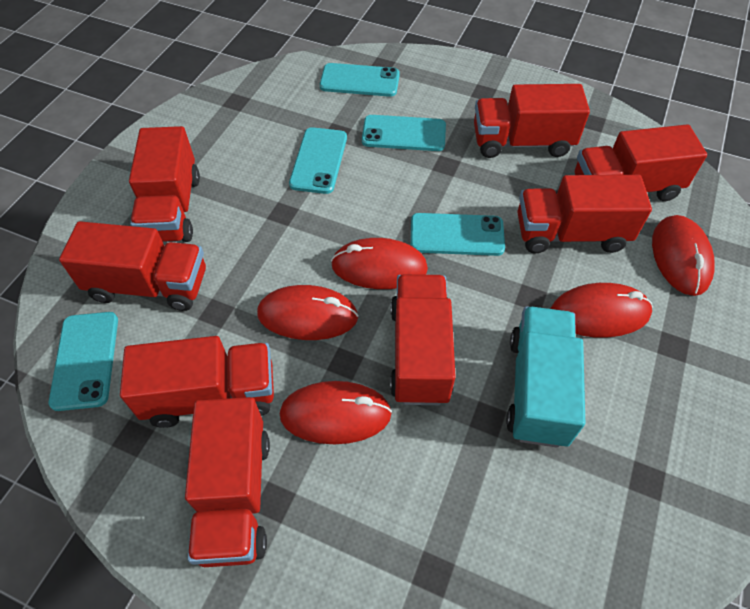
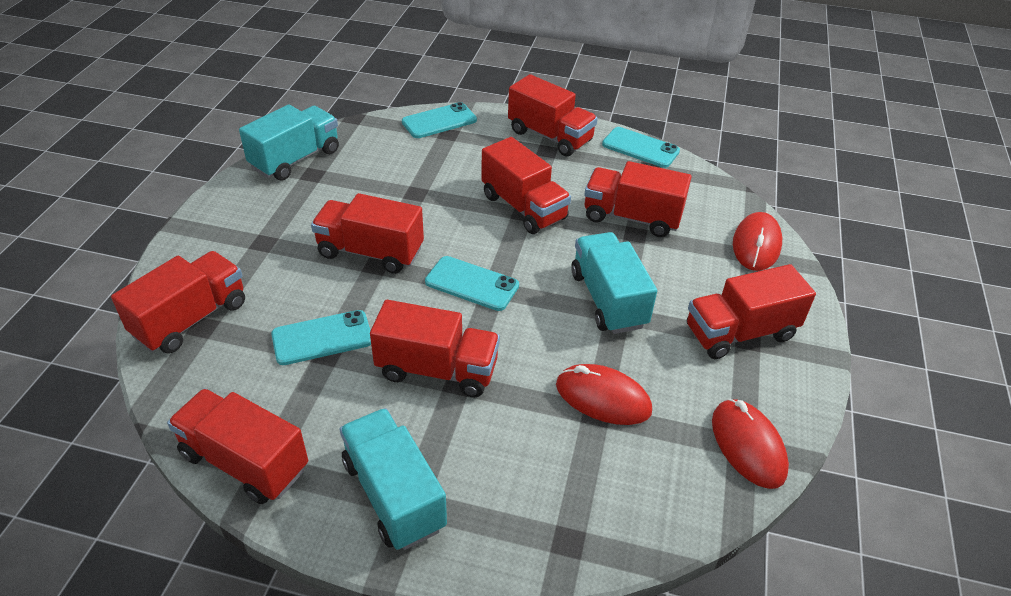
red mouse: 5 -> 3
turquoise phone: 5 -> 4
turquoise truck: 1 -> 3

